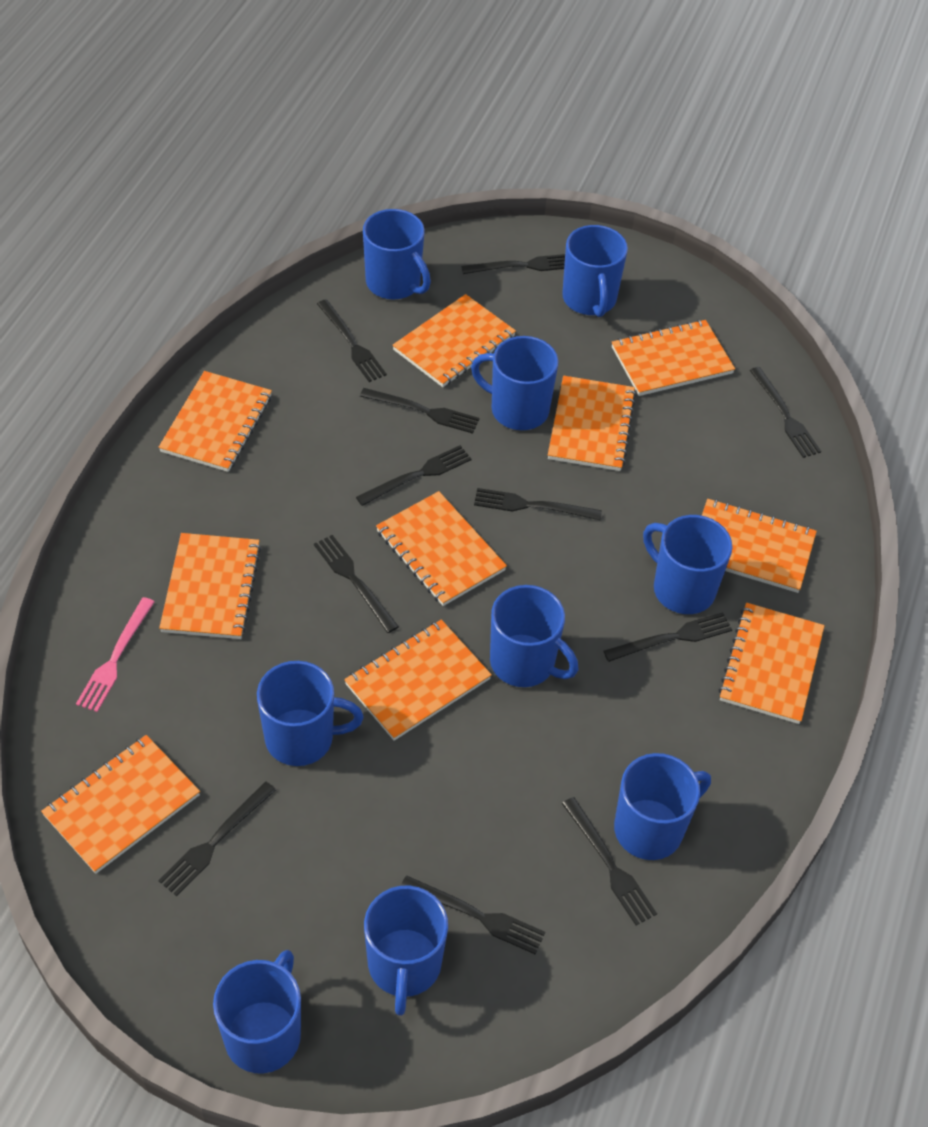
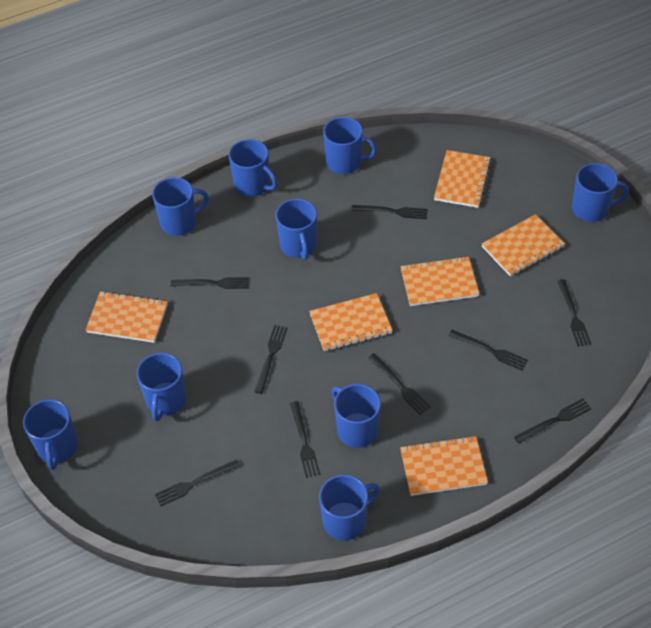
black fork: 11 -> 9
orange notebook: 10 -> 6
pink fork: 1 -> 0

